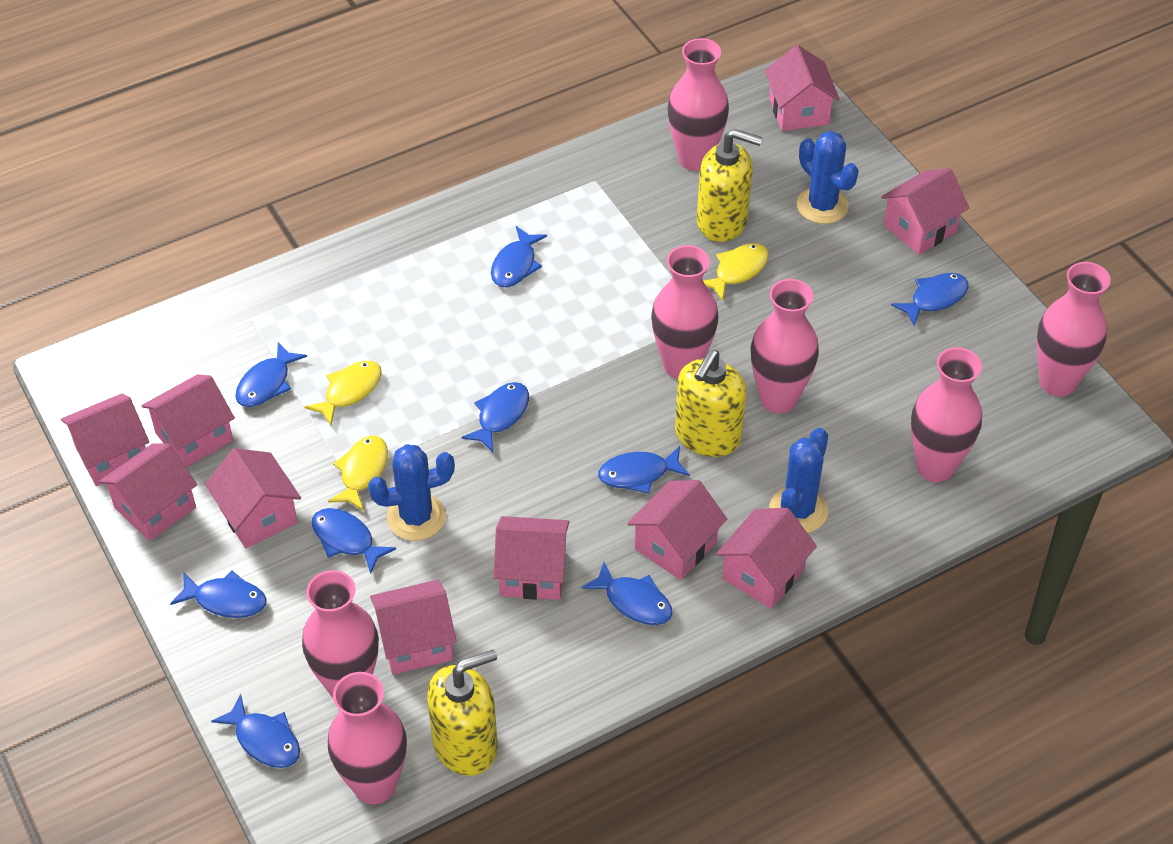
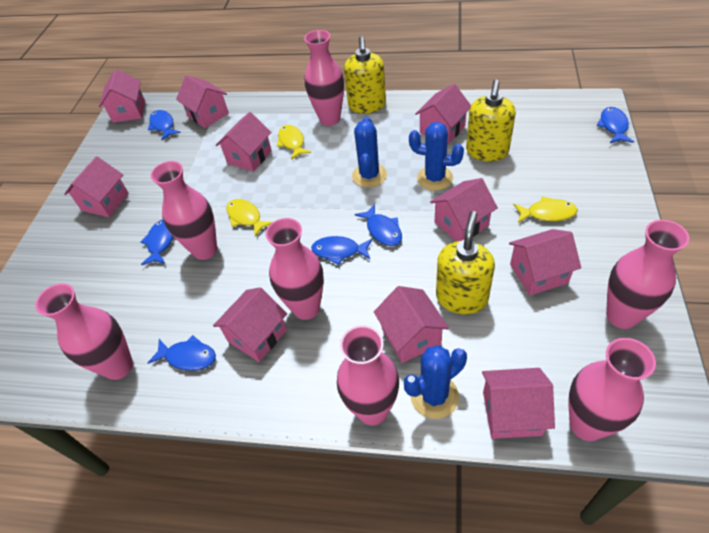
blue fish: 9 -> 6

